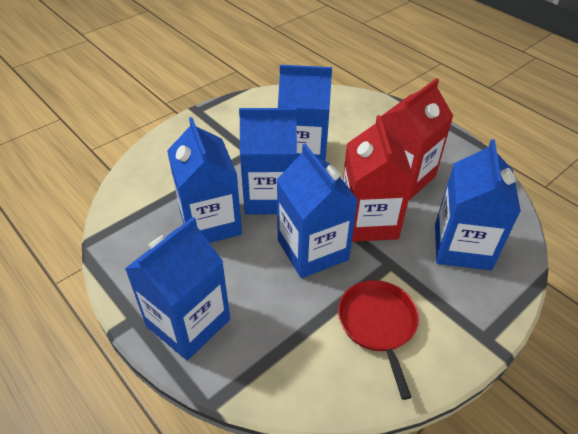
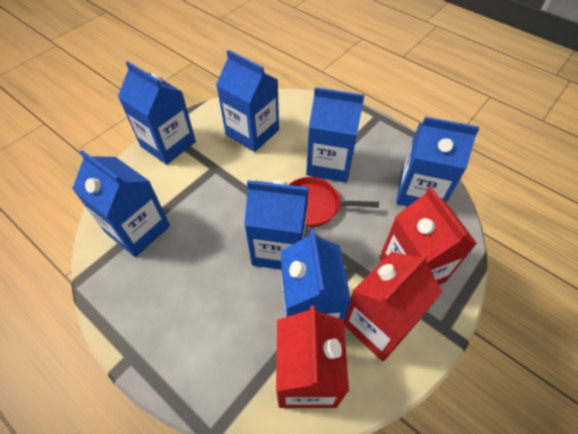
blue carton: 6 -> 7
red carton: 2 -> 3

